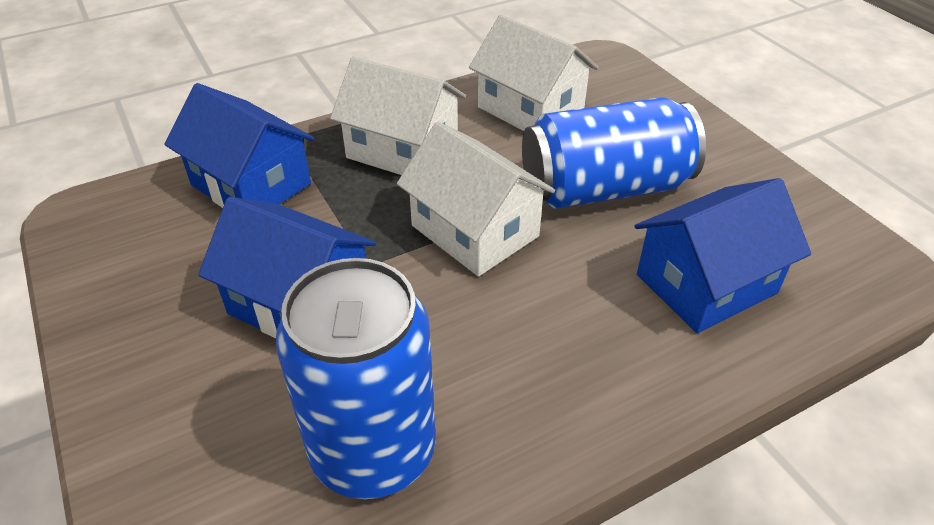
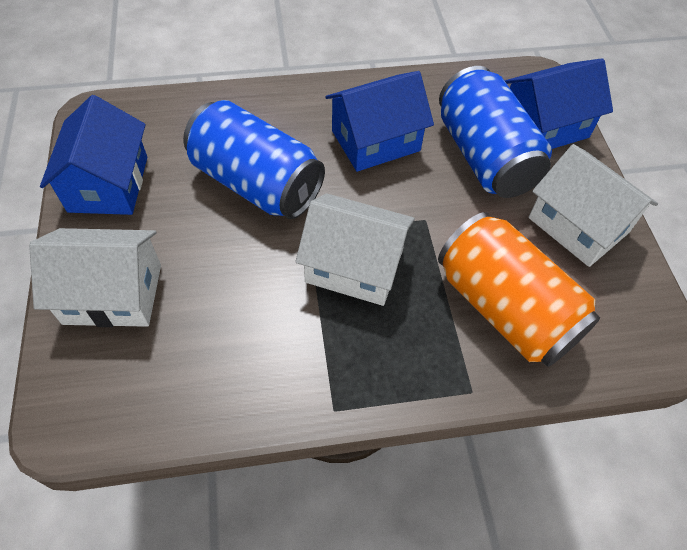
orange can: 0 -> 1

